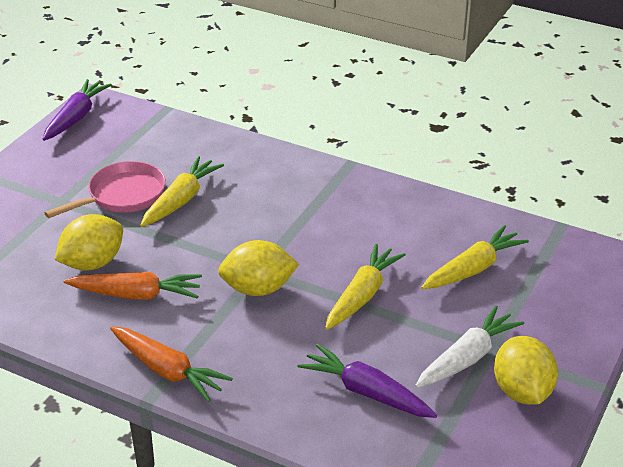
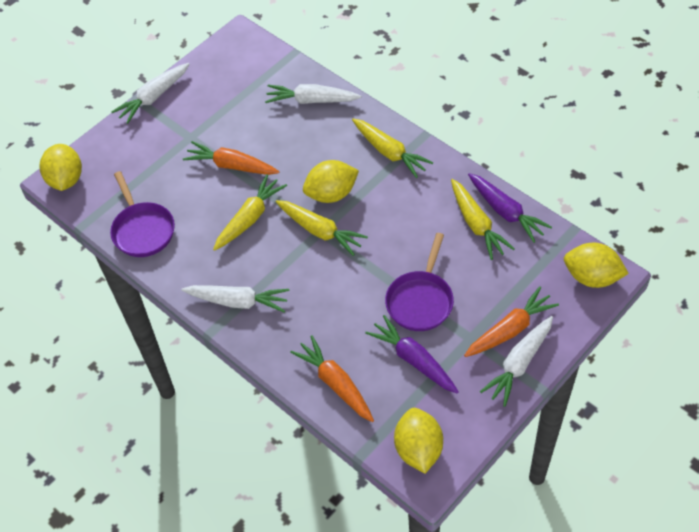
orange carrot: 2 -> 3
pink pan: 1 -> 0
purple pan: 0 -> 2
white carrot: 1 -> 4
yellow carrot: 3 -> 4
yellow lemon: 3 -> 4

